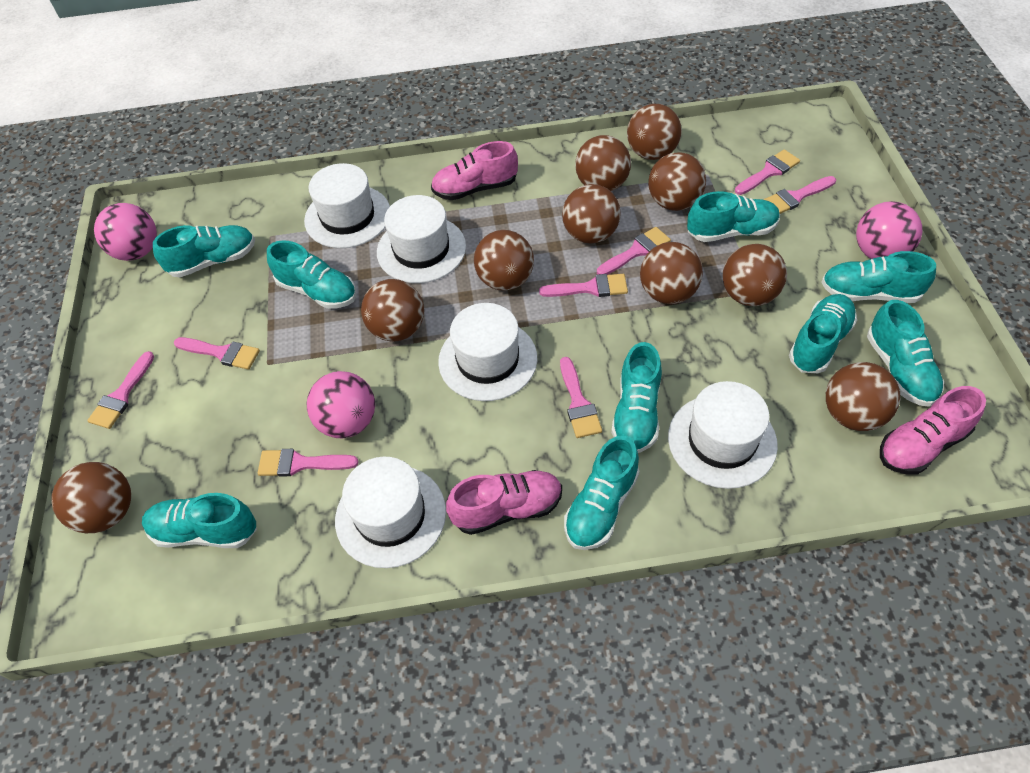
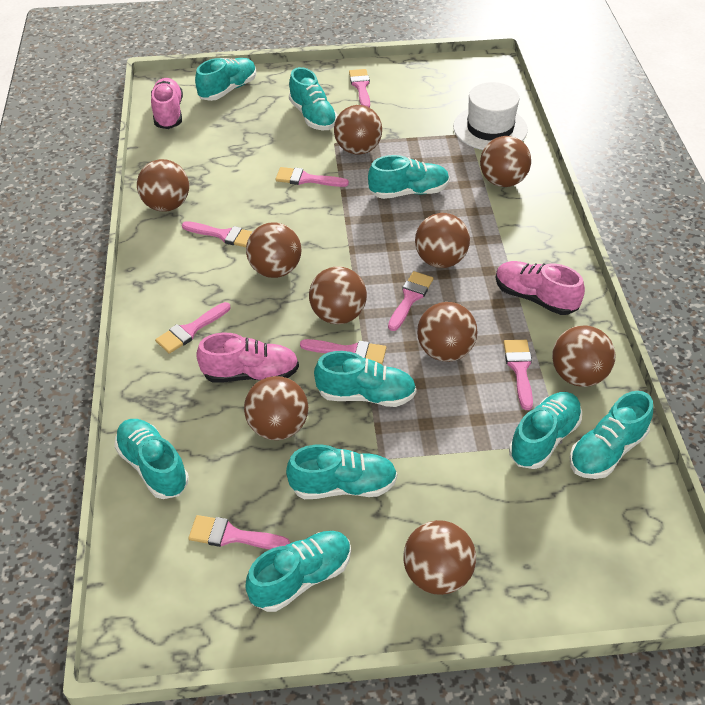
pink ball: 3 -> 0
white hat: 5 -> 1

